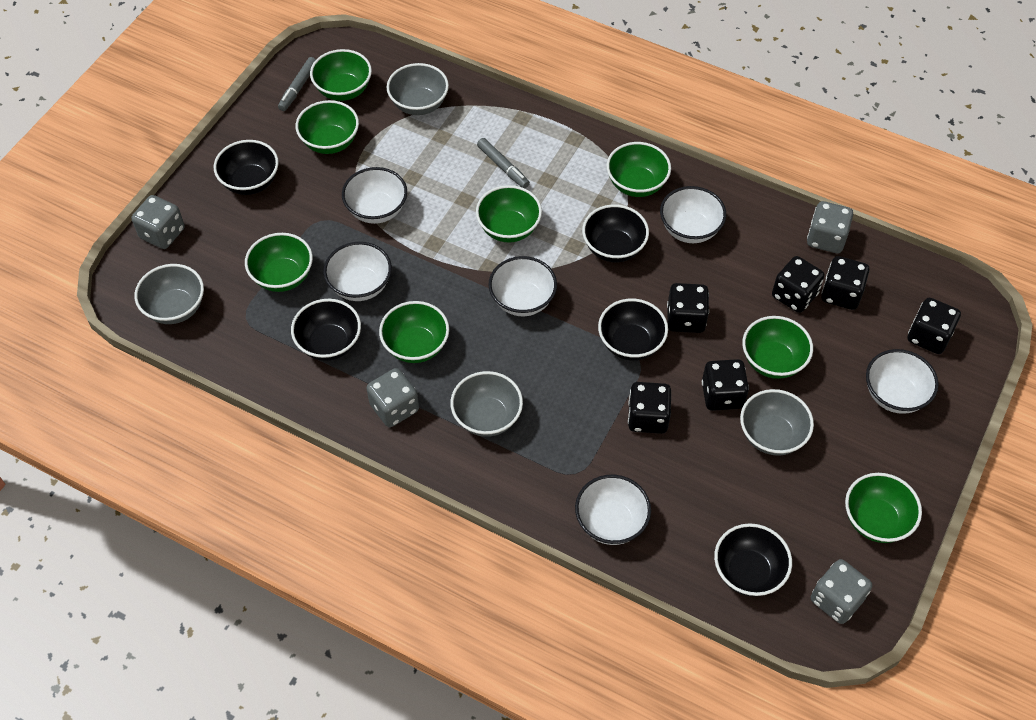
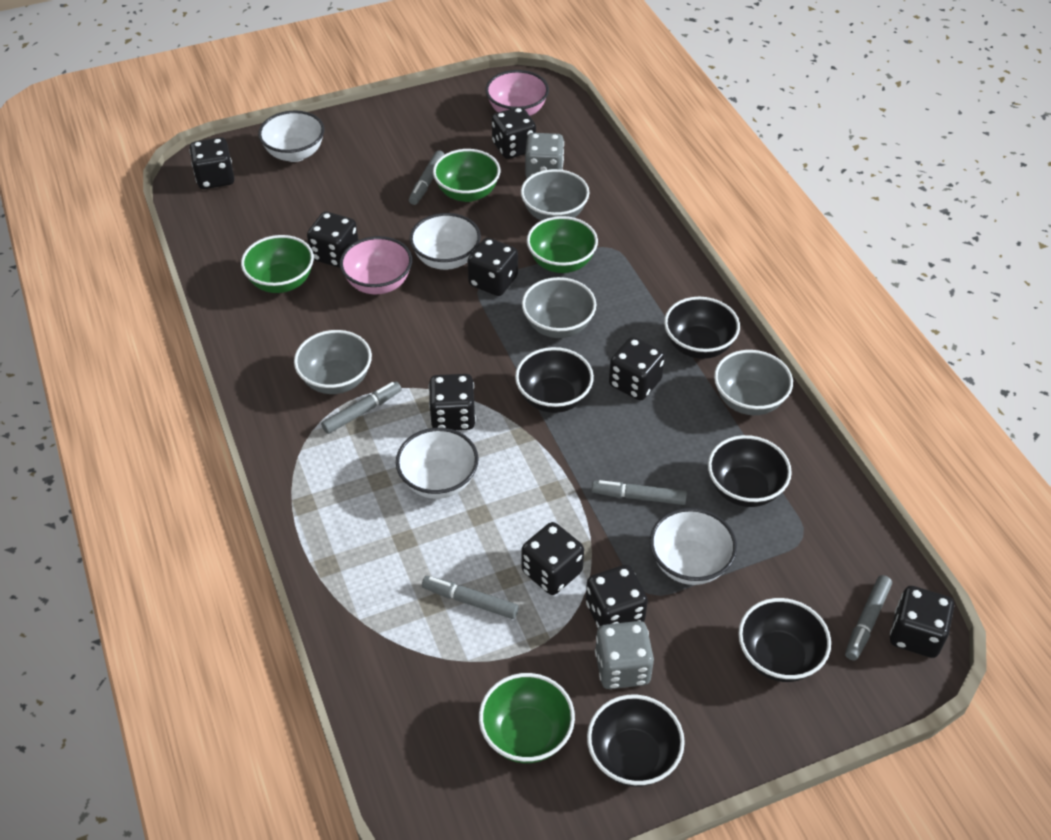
black dice: 6 -> 9
green bowl: 8 -> 4
grey dice: 4 -> 2
grey marker: 2 -> 5
pink bowl: 0 -> 2
white bowl: 6 -> 4

